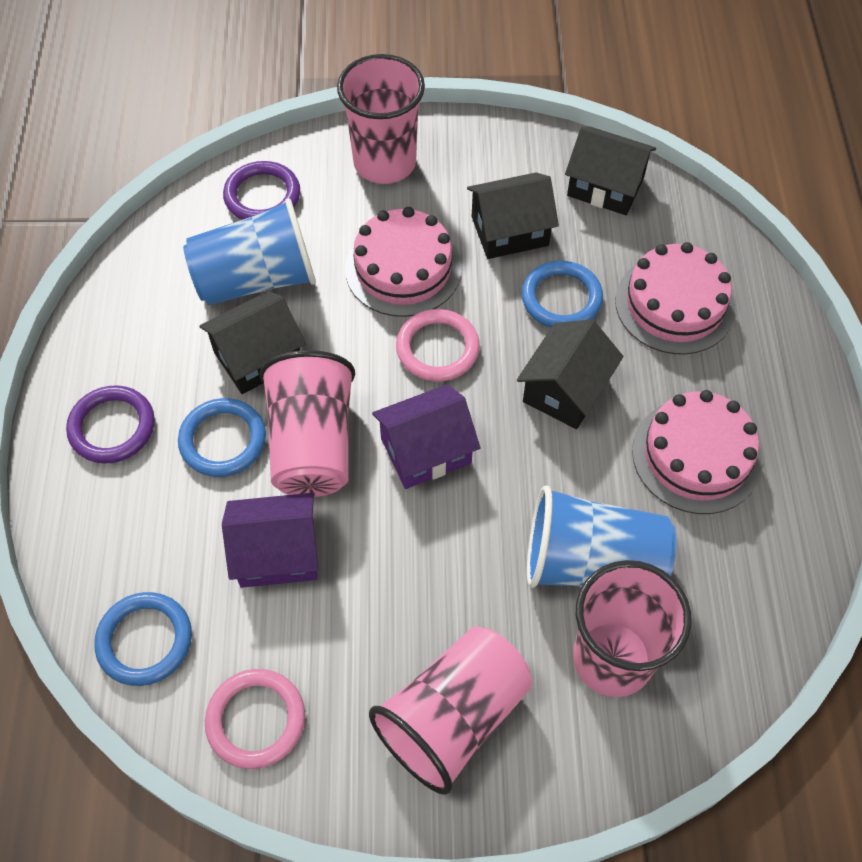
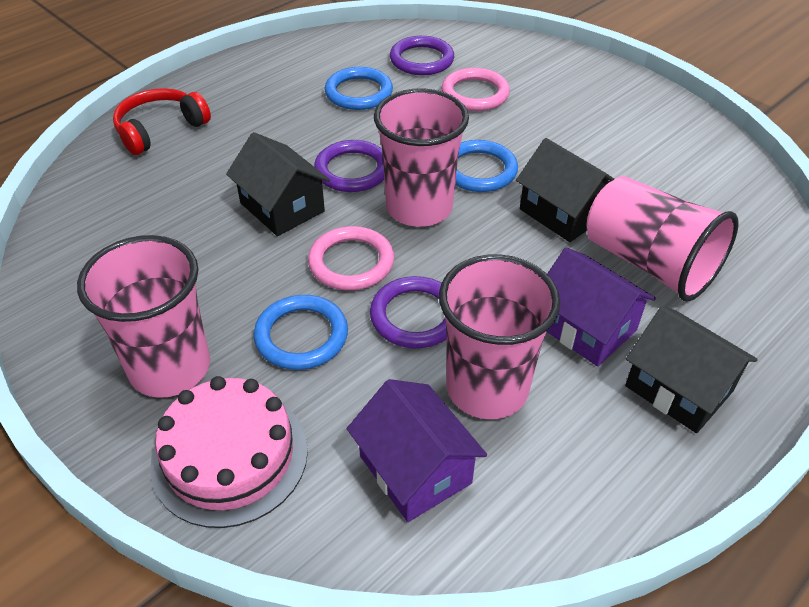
black house: 4 -> 3
blue cup: 2 -> 0
pink cake: 3 -> 1
purple ring: 2 -> 3
red headphones: 0 -> 1

